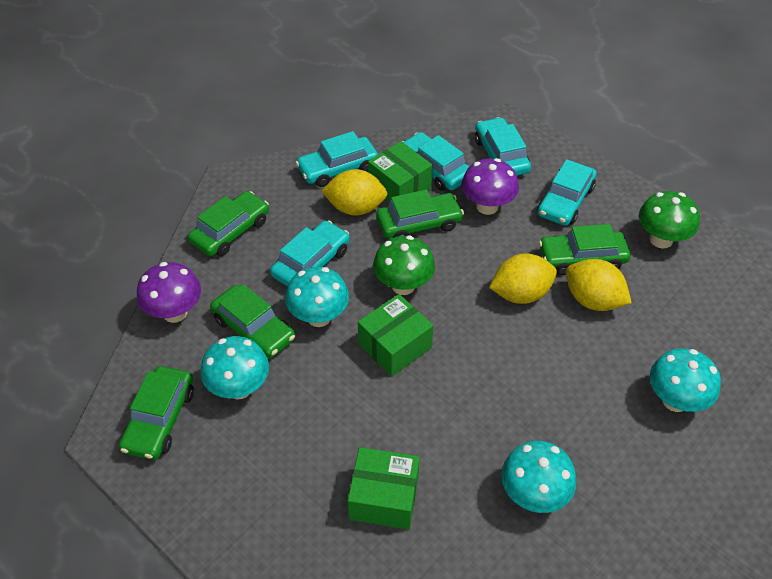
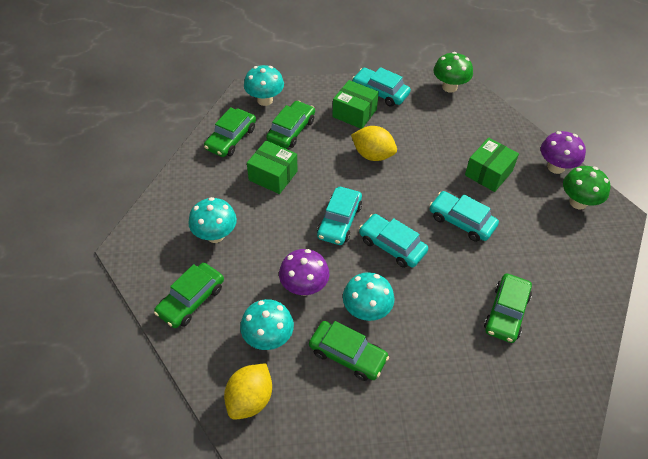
turquoise car: 5 -> 4
yellow lemon: 3 -> 2

